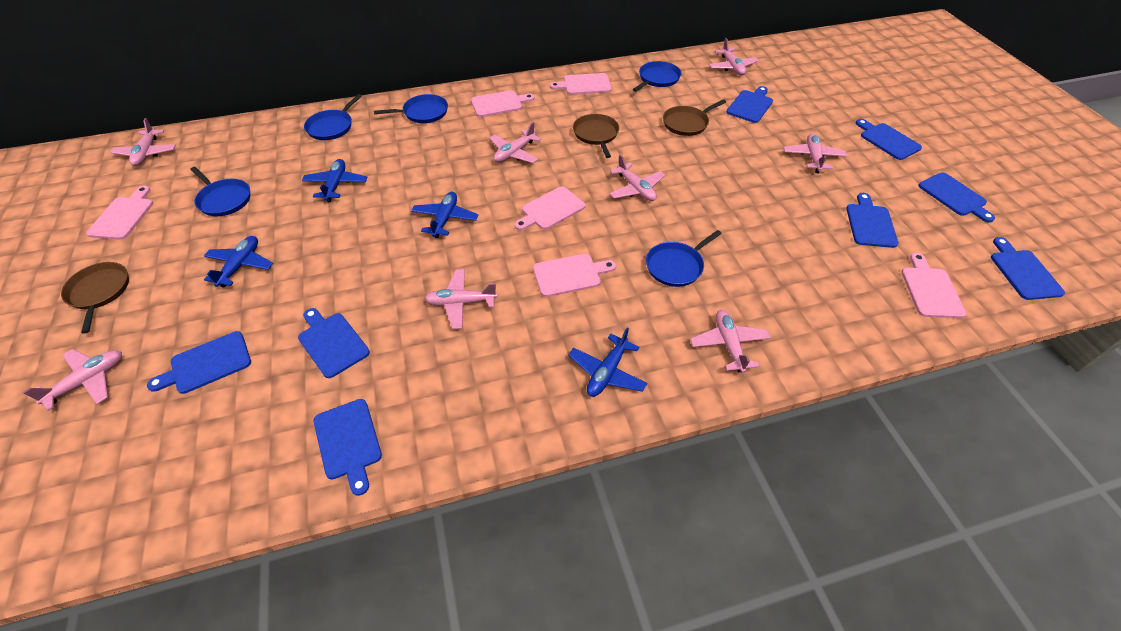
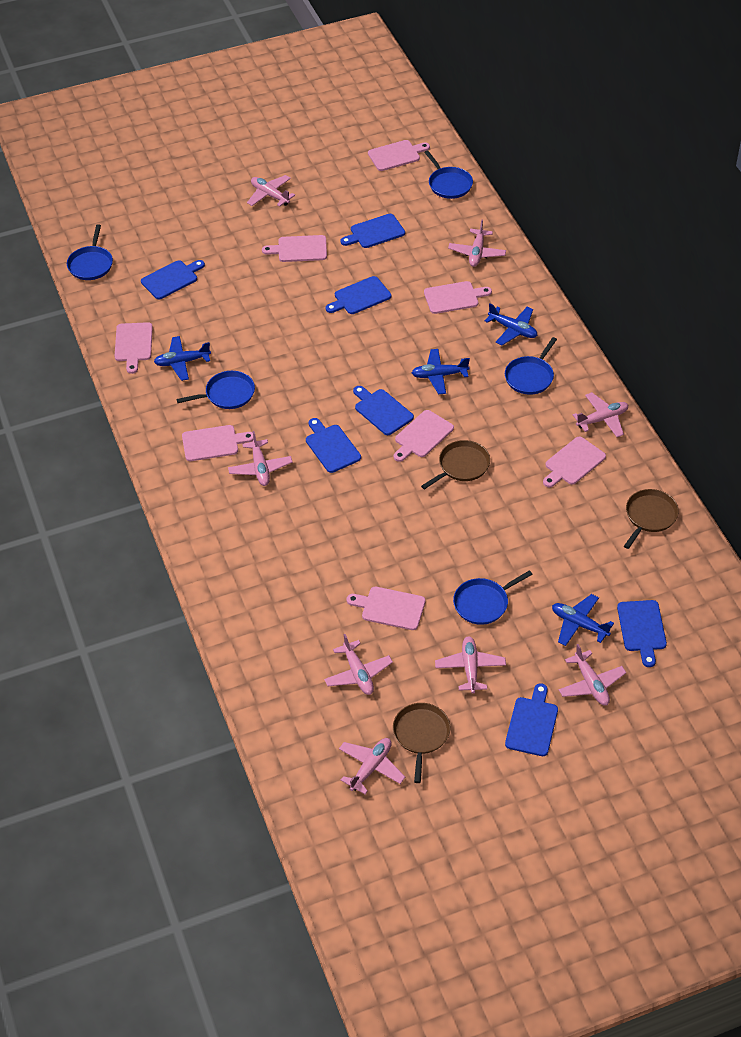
blue cutting board: 8 -> 7
pink cutting board: 6 -> 8

